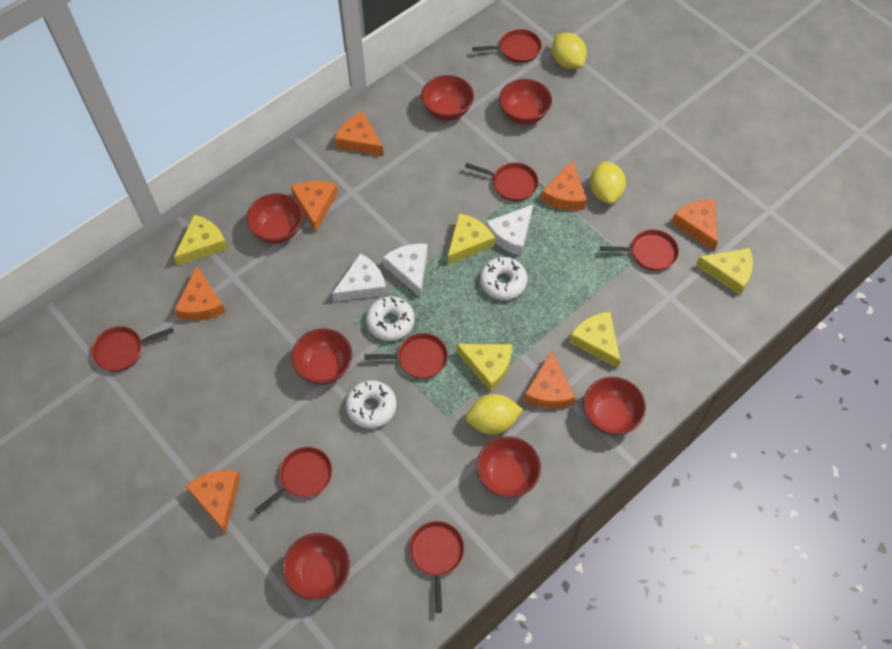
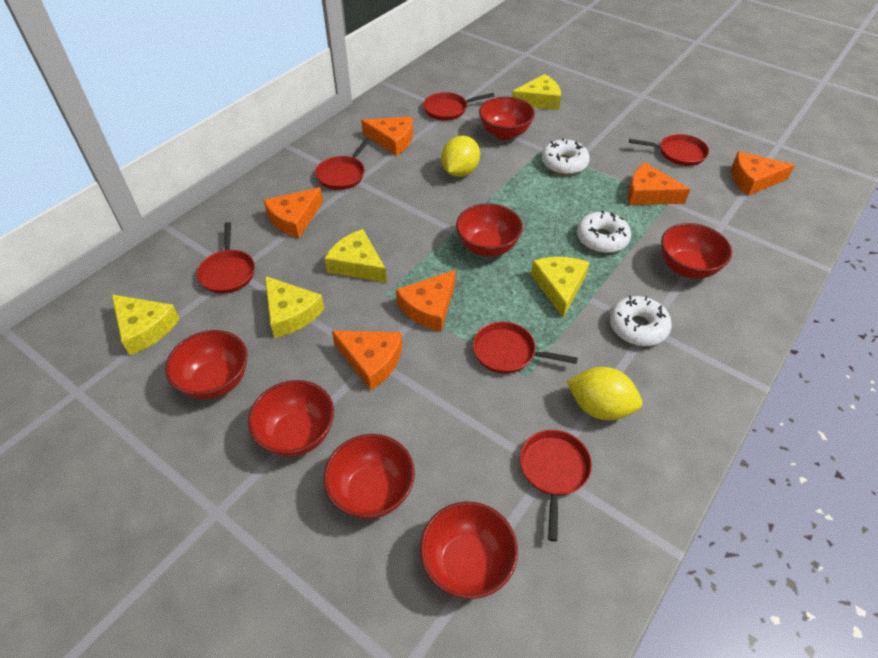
orange cheese: 7 -> 6
red pan: 7 -> 6
white cheese: 3 -> 0
yellow lemon: 3 -> 2

